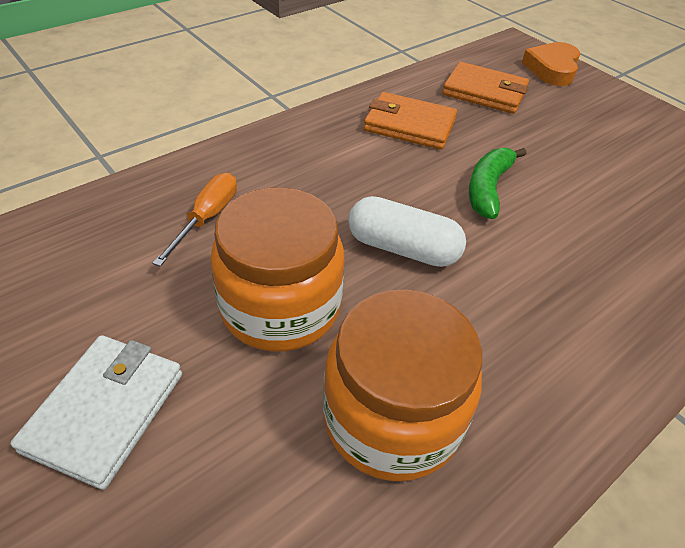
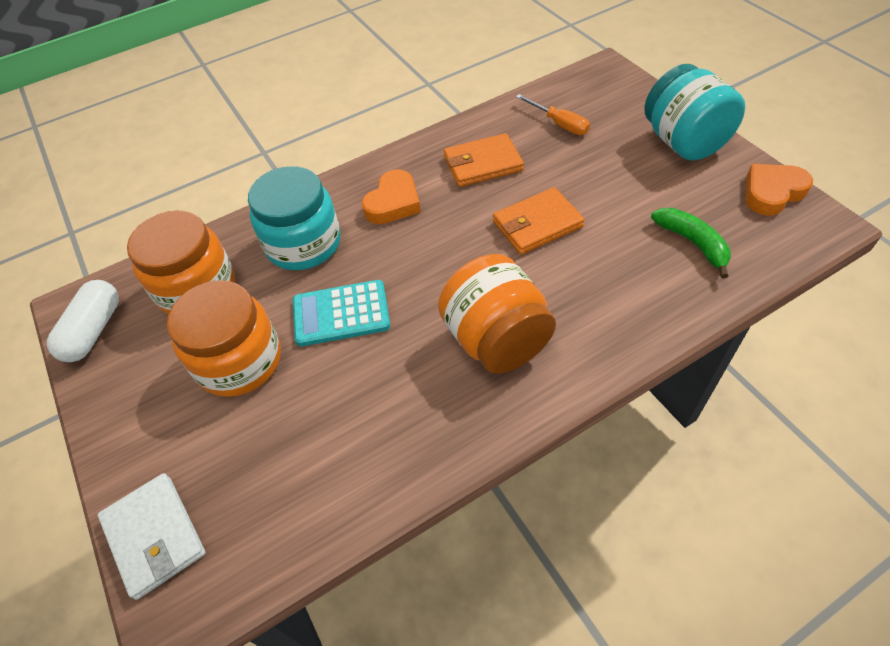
orange heart: 1 -> 2
orange jar: 2 -> 3
turquoise calculator: 0 -> 1
turquoise jar: 0 -> 2

